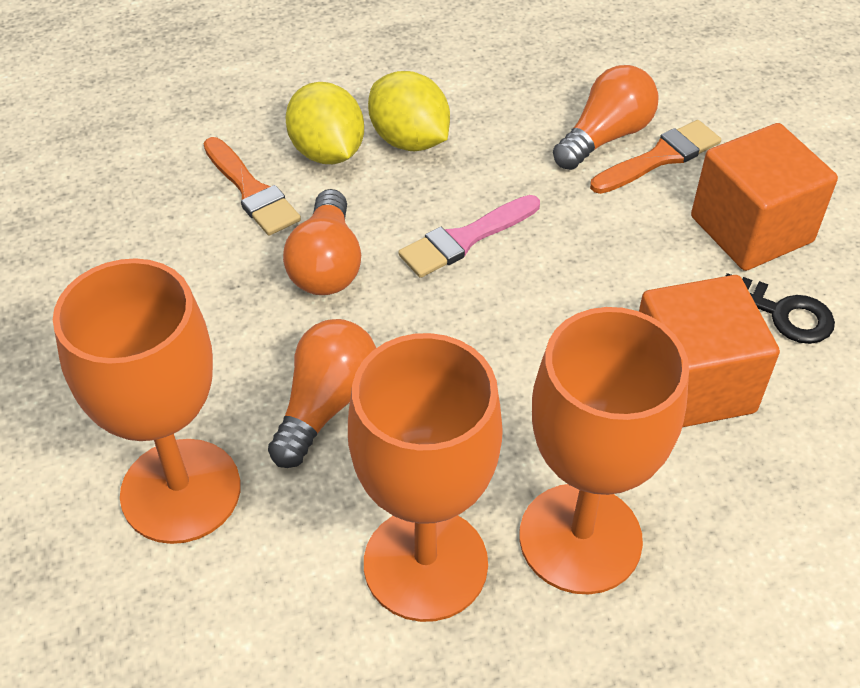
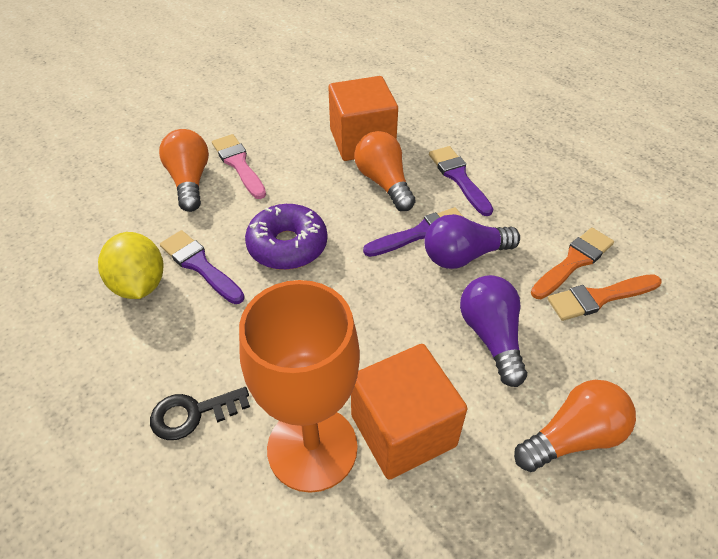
orange goblet: 3 -> 1
purple brush: 0 -> 3
purple donut: 0 -> 1
purple light bulb: 0 -> 2
yellow lemon: 2 -> 1

